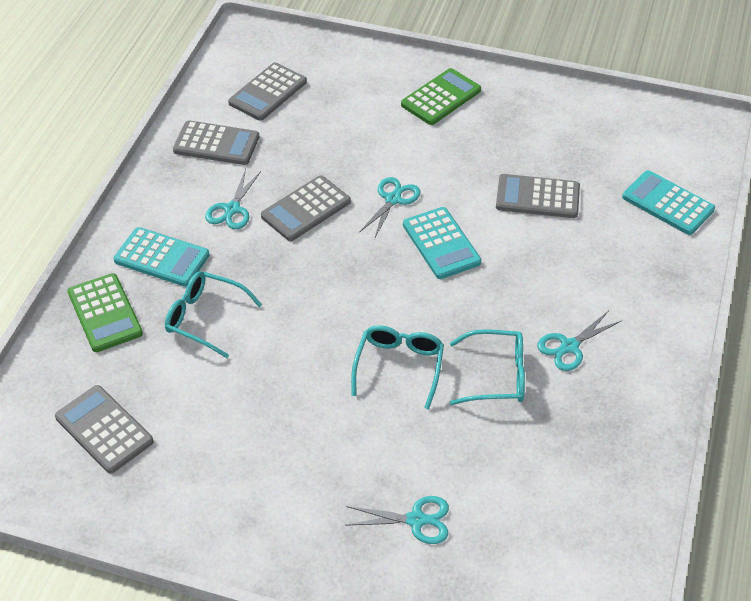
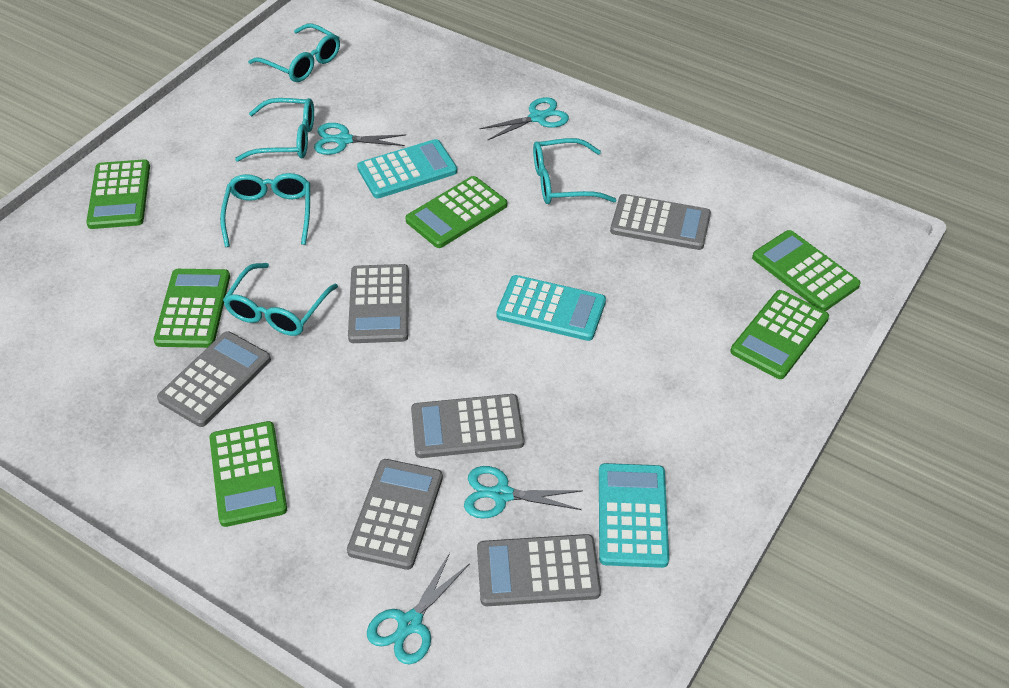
green calculator: 2 -> 6
grey calculator: 5 -> 6
turquoise glasses: 3 -> 5

